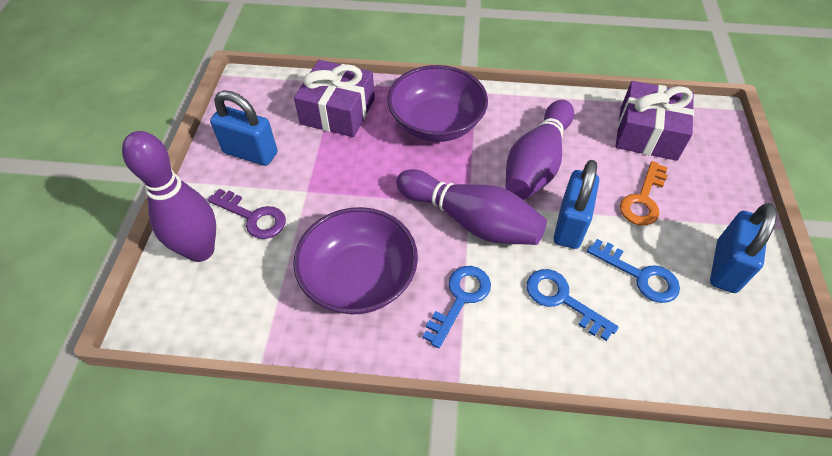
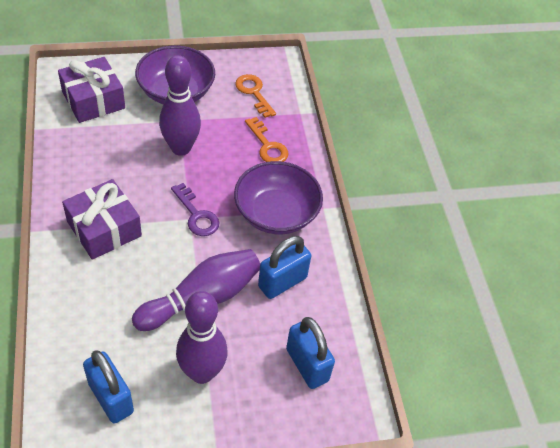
blue key: 3 -> 0
orange key: 1 -> 2

